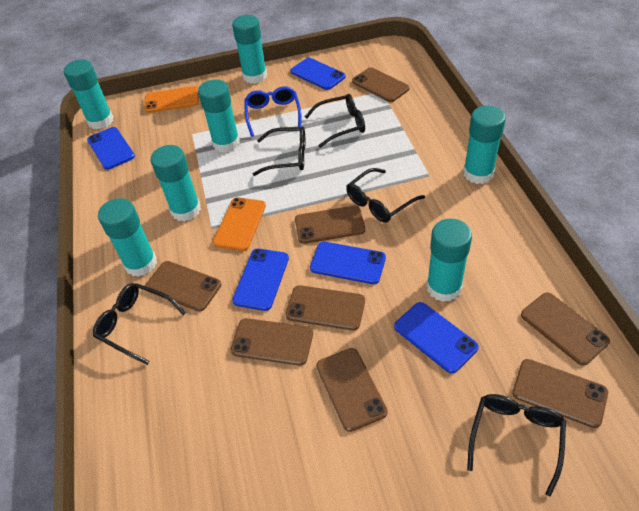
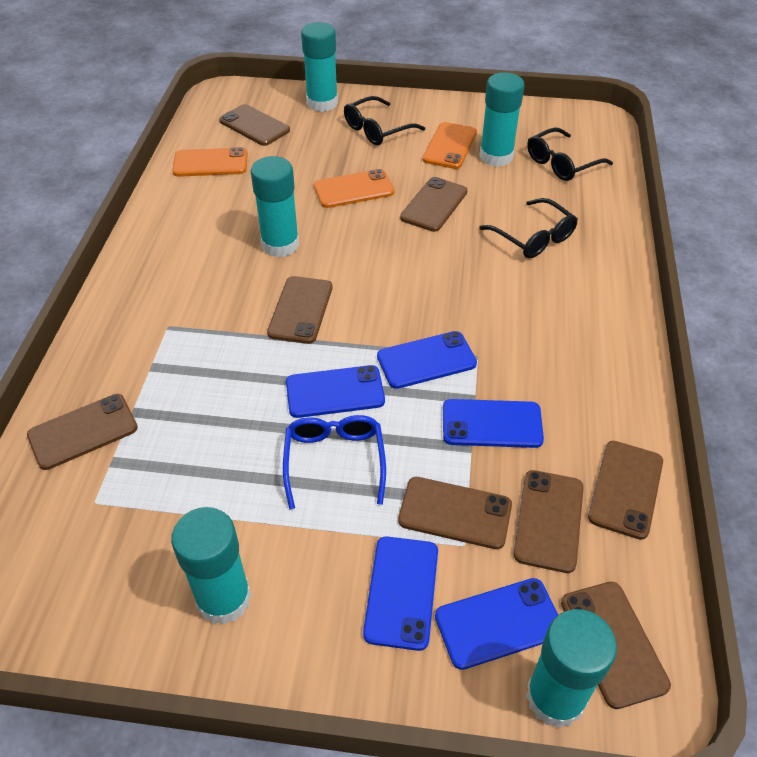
black glasses: 5 -> 3
orange phone: 2 -> 3
turquoise glue stick: 7 -> 5

